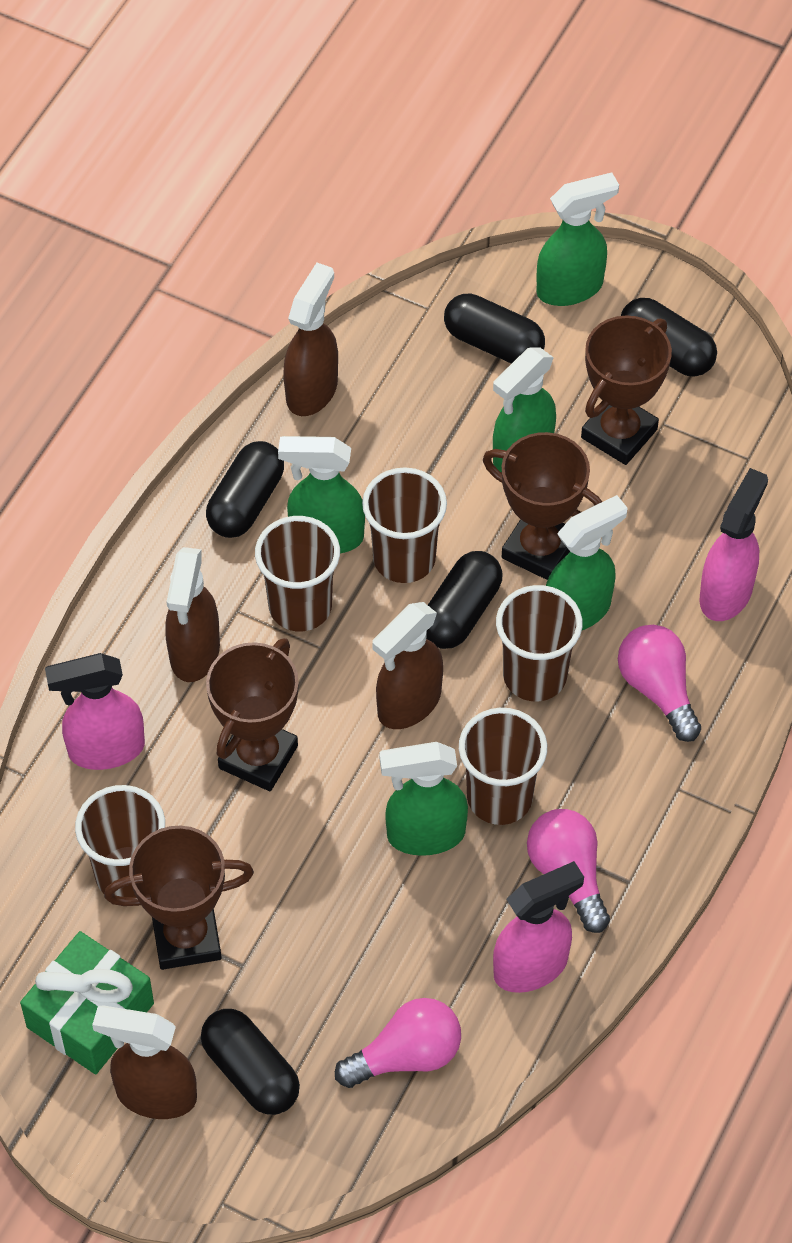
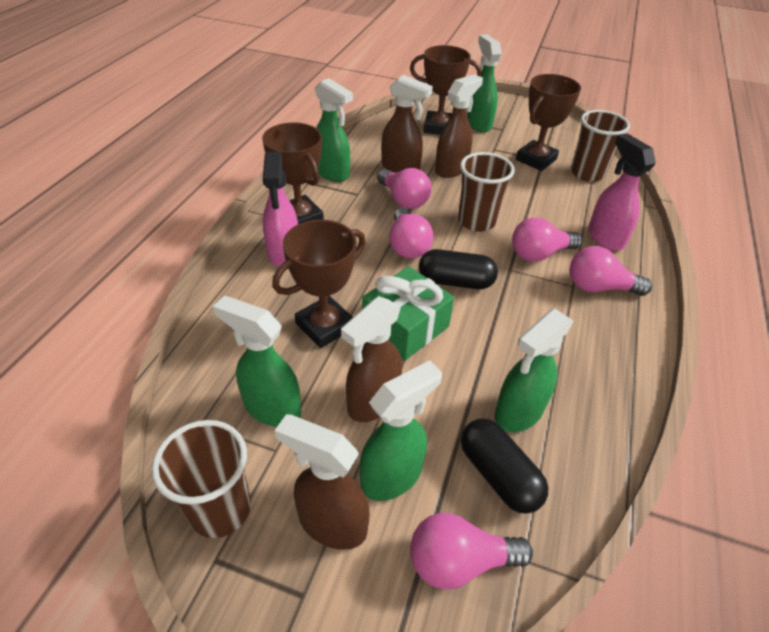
black capsule: 5 -> 2
brown cup: 5 -> 3
pink light bulb: 3 -> 5
pink spray bottle: 3 -> 2

